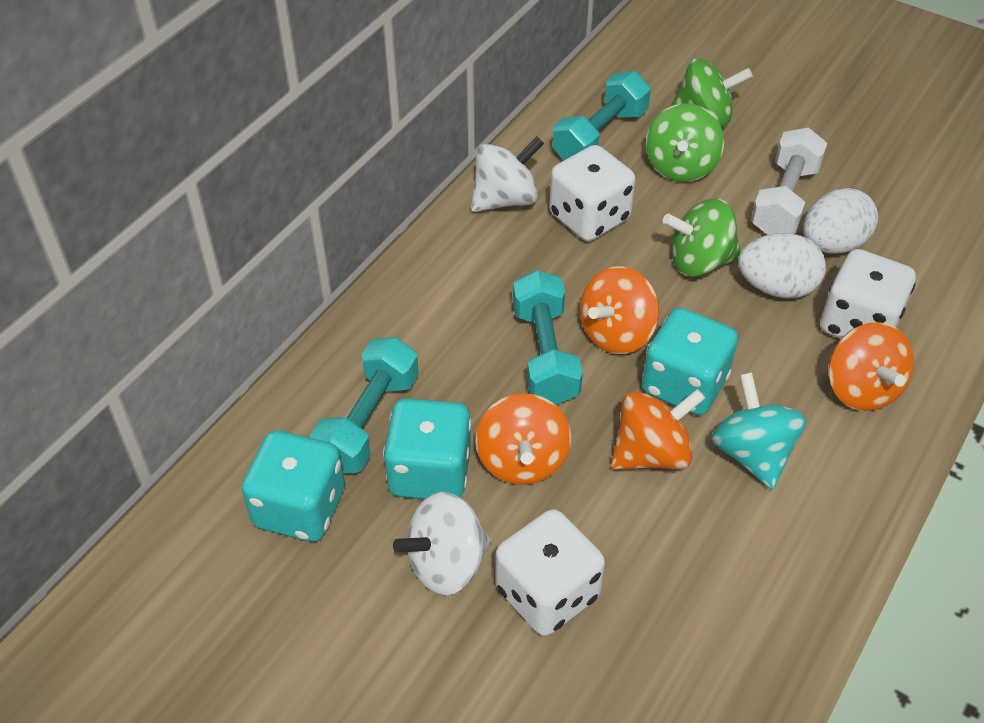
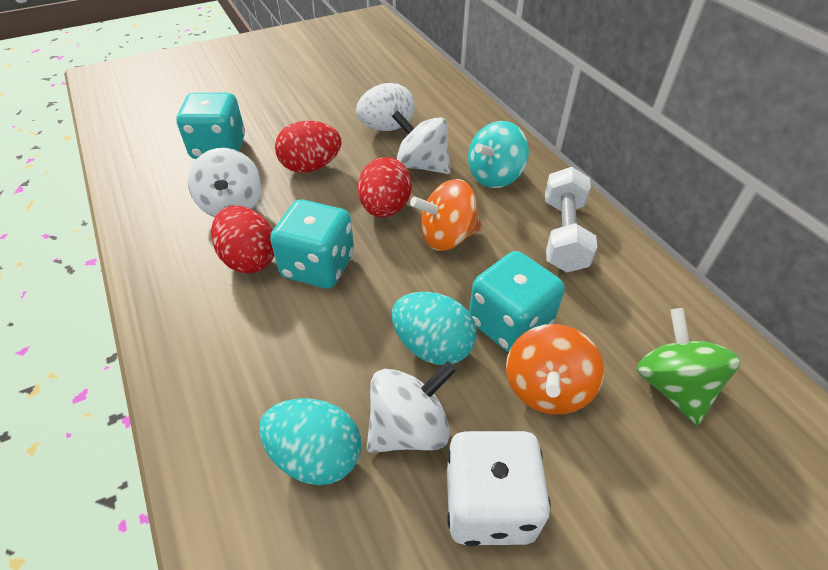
green spinning top: 3 -> 1
orange spinning top: 4 -> 2
red egg: 0 -> 3
turquoise dumbbell: 3 -> 0
turquoise egg: 0 -> 2
white dice: 3 -> 1
white egg: 2 -> 1
white spinning top: 2 -> 3

